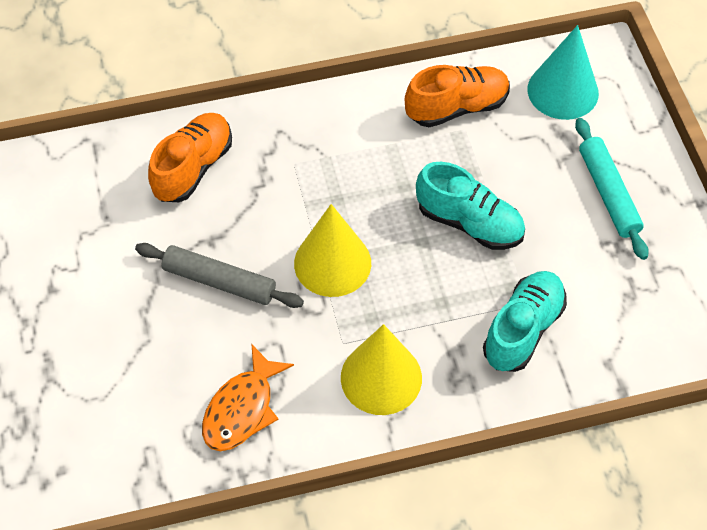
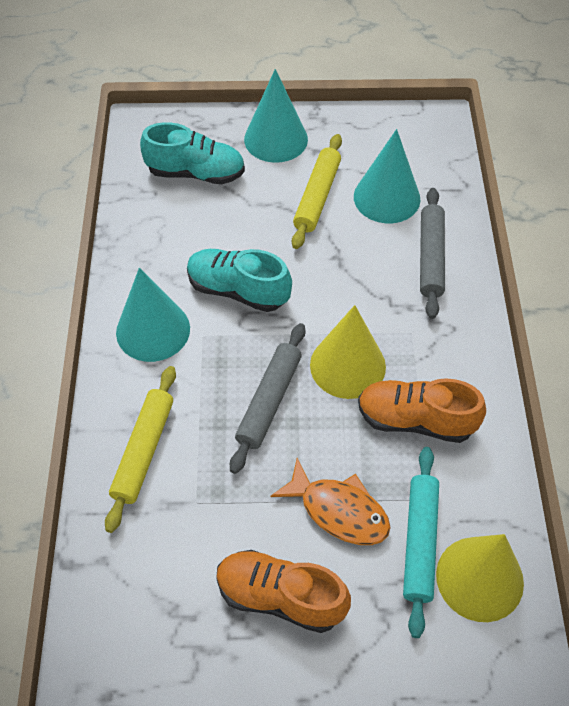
grey rolling pin: 1 -> 2
turquoise cone: 1 -> 3
yellow rolling pin: 0 -> 2

